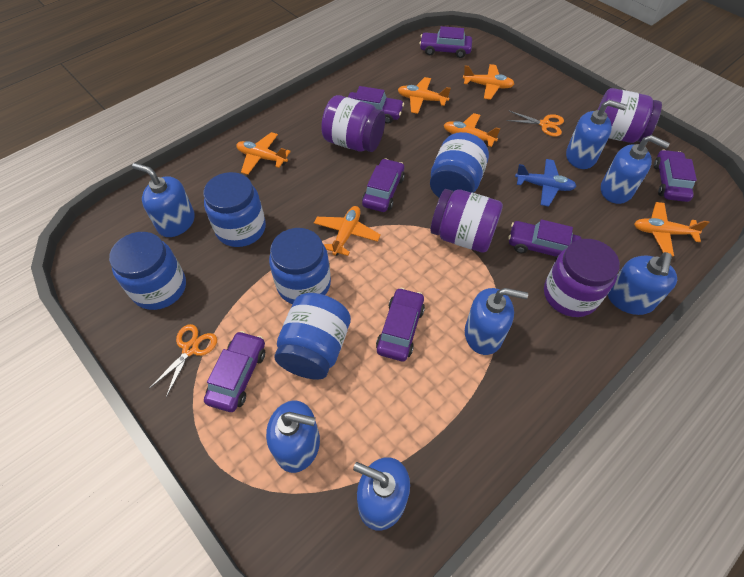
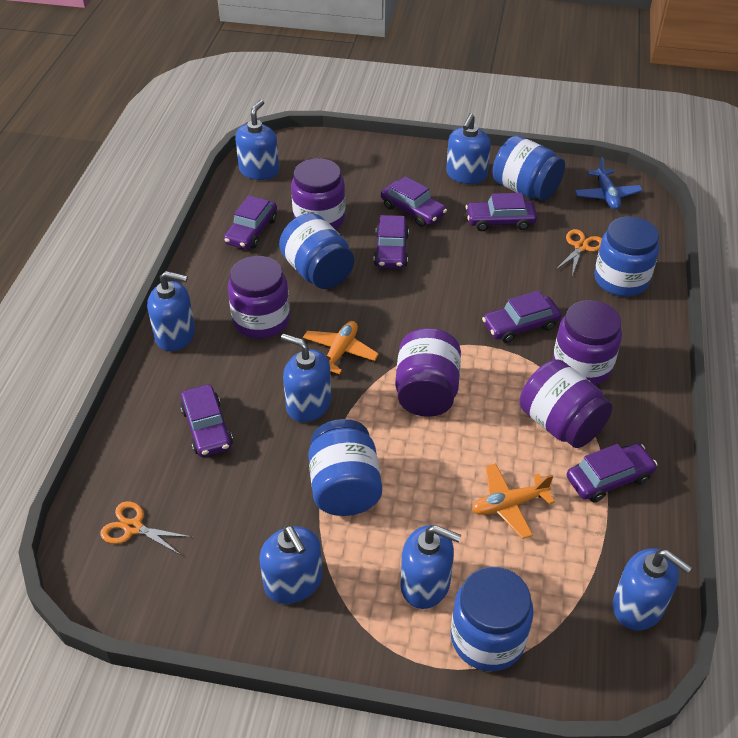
orange plane: 6 -> 2
purple jar: 4 -> 5

